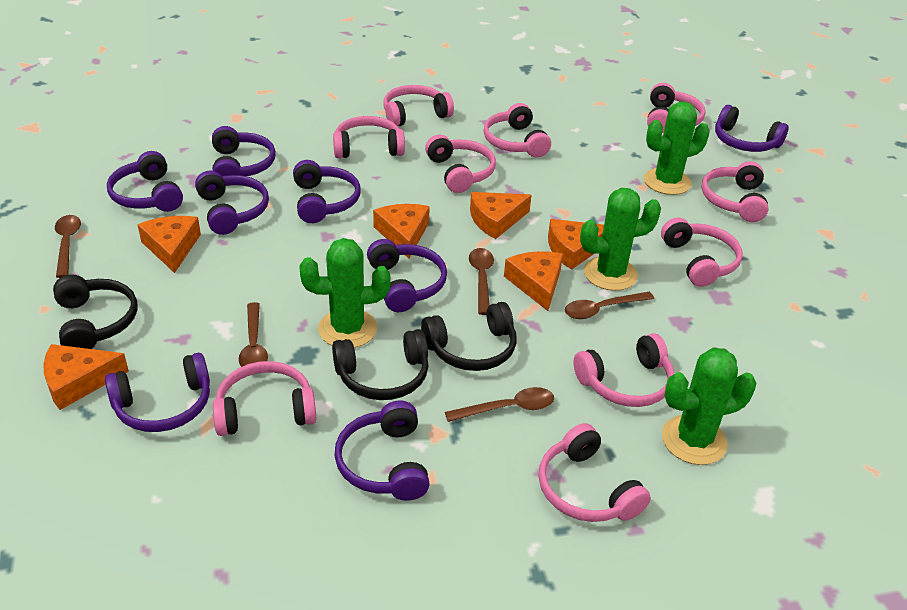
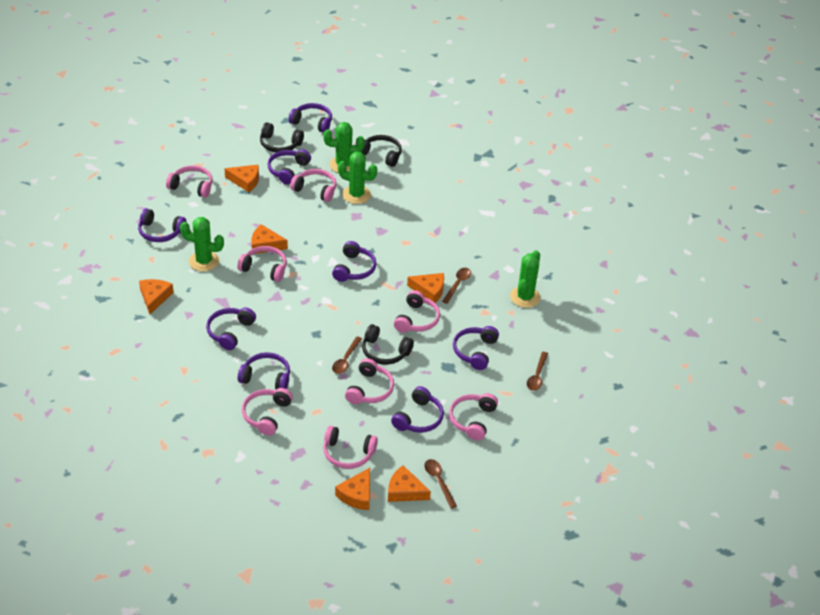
brown spoon: 5 -> 4
pink headphones: 10 -> 8

